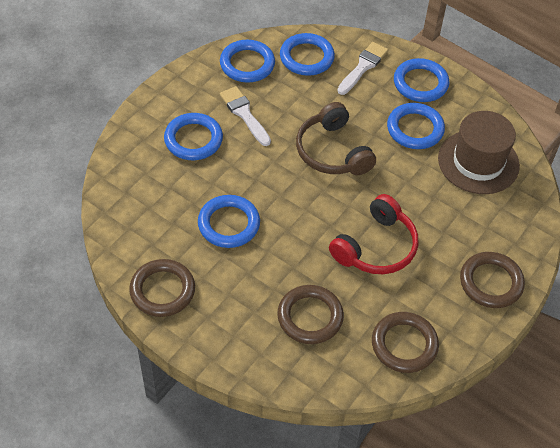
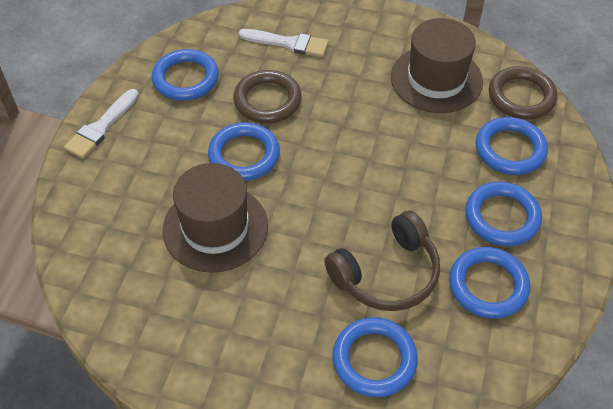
brown hat: 1 -> 2
brown ring: 4 -> 2
red headphones: 1 -> 0

